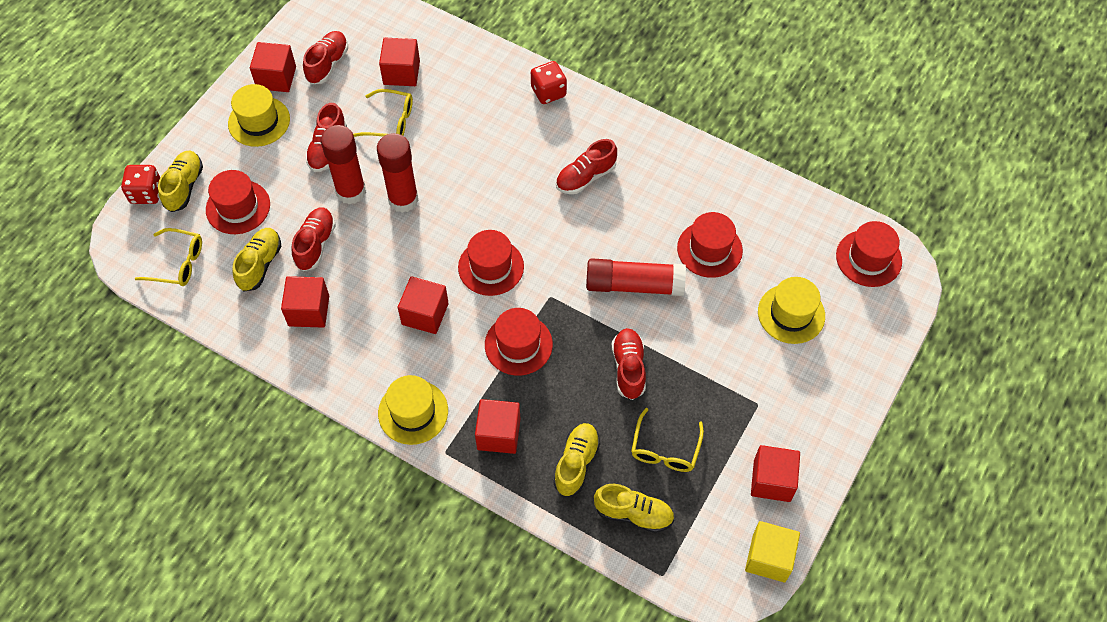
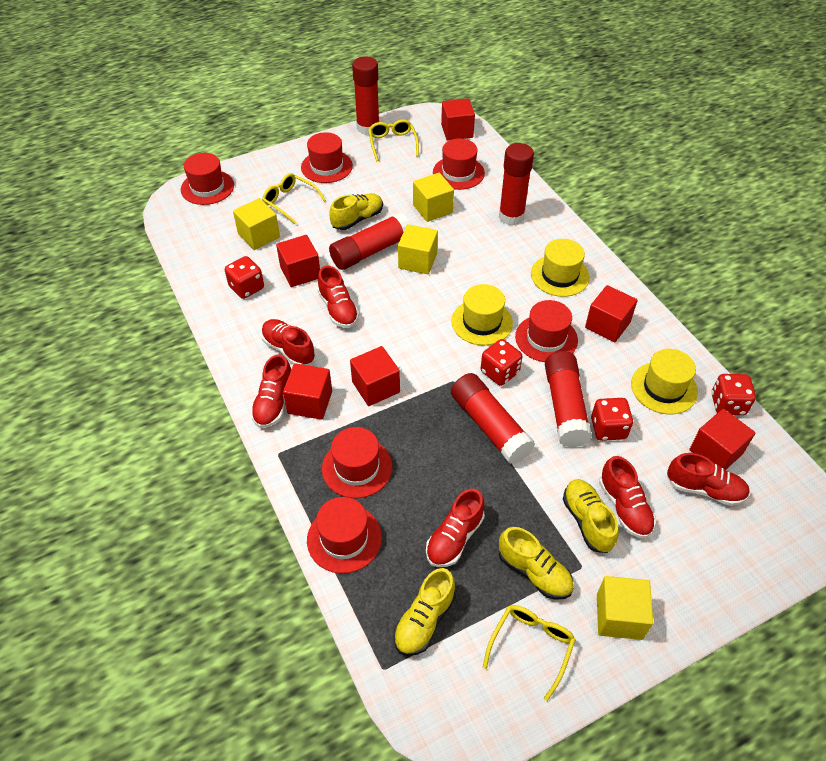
red dice: 2 -> 4
red glue stick: 3 -> 5
red hat: 5 -> 6
red shoe: 5 -> 6
yellow cube: 1 -> 4

